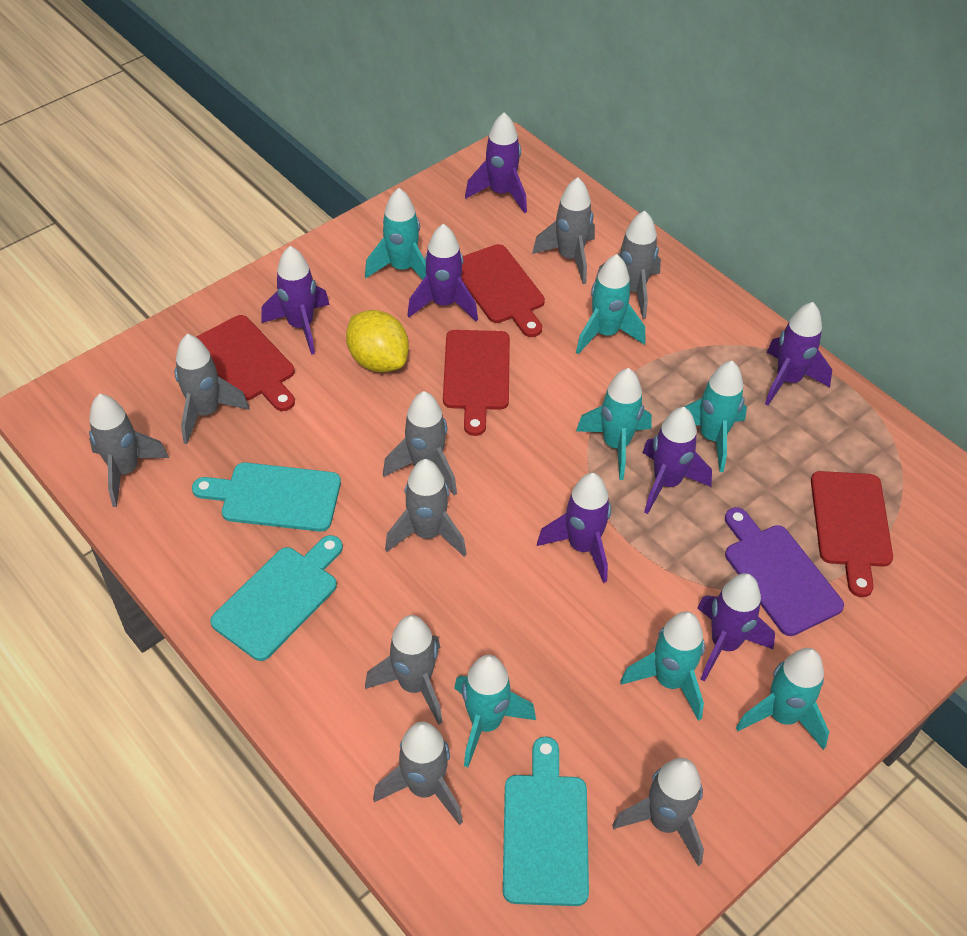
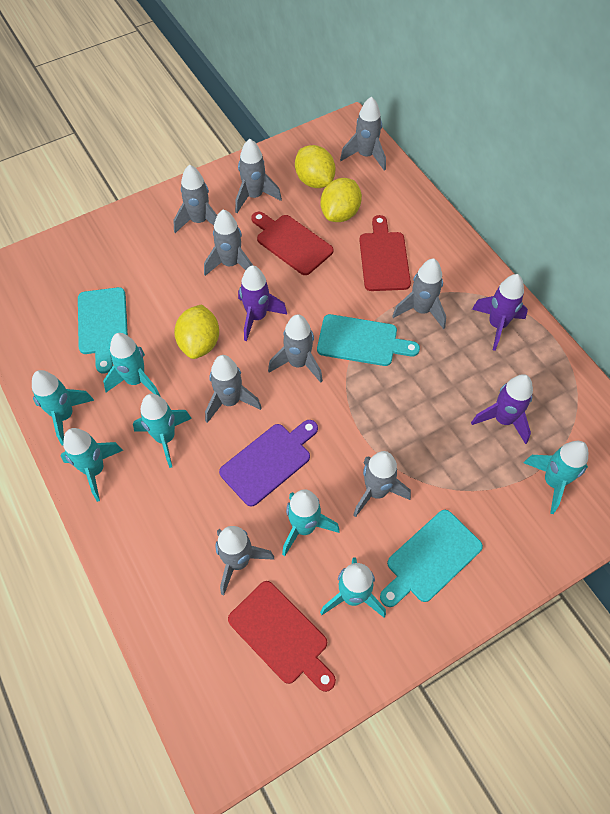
purple rocket: 7 -> 3
red cutting board: 4 -> 3
yellow lemon: 1 -> 3

